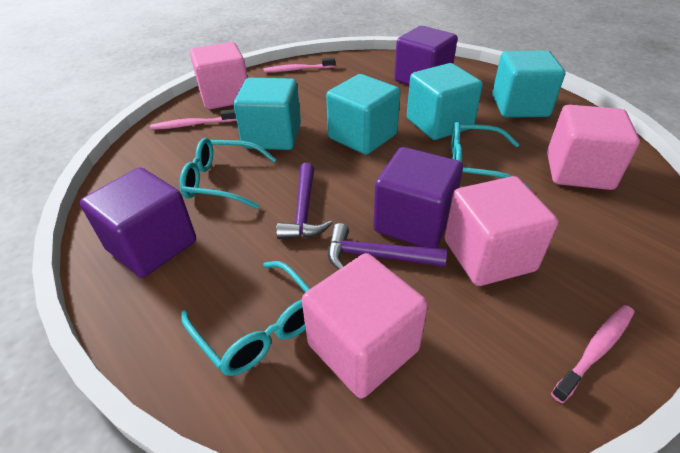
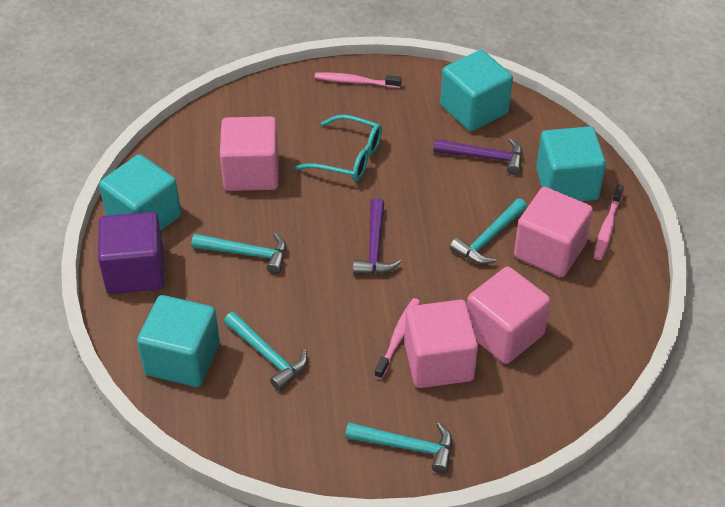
purple cube: 3 -> 1
turquoise glasses: 3 -> 1
turquoise hammer: 0 -> 4

